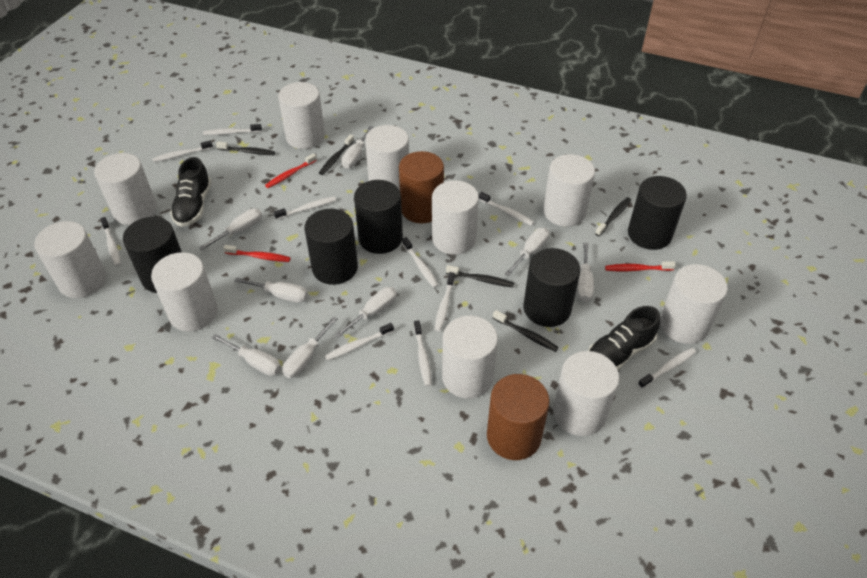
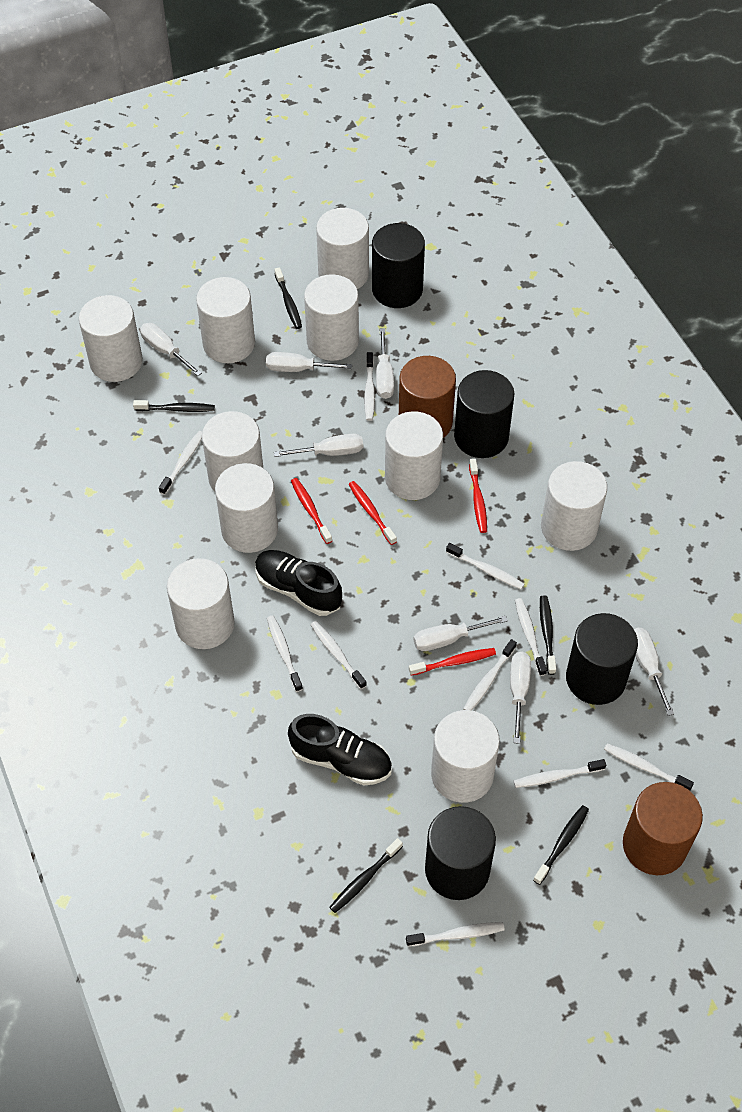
black cylinder: 5 -> 4
red toothbrush: 3 -> 4
white screwdriver: 8 -> 7

